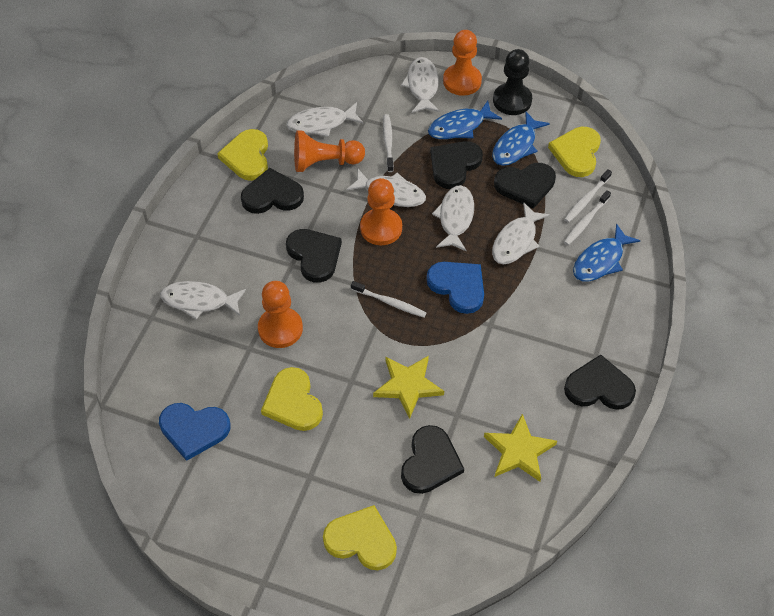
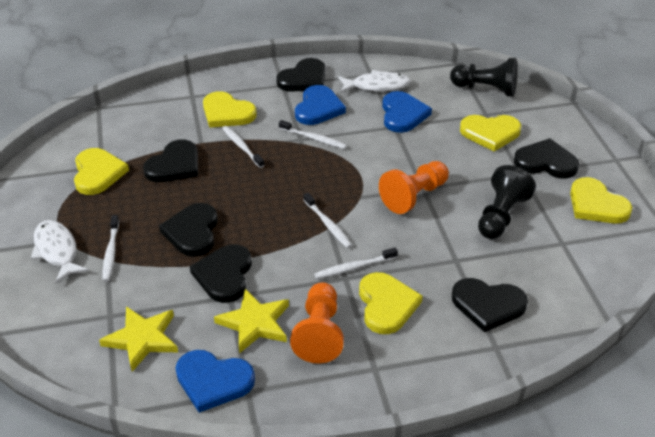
black pawn: 1 -> 2
blue fish: 3 -> 0
blue heart: 2 -> 3
orange pawn: 4 -> 2
white fish: 6 -> 2
white toothbrush: 4 -> 5
yellow heart: 4 -> 5

